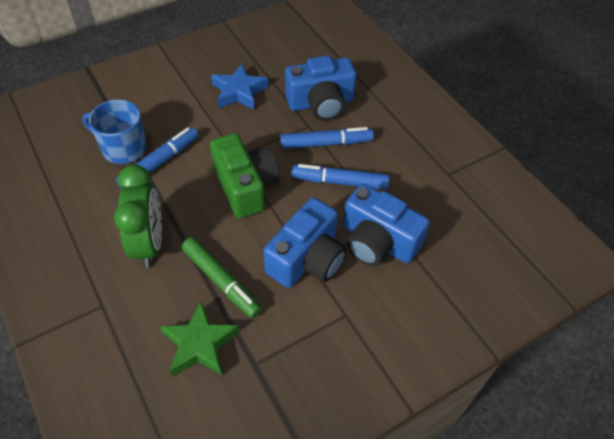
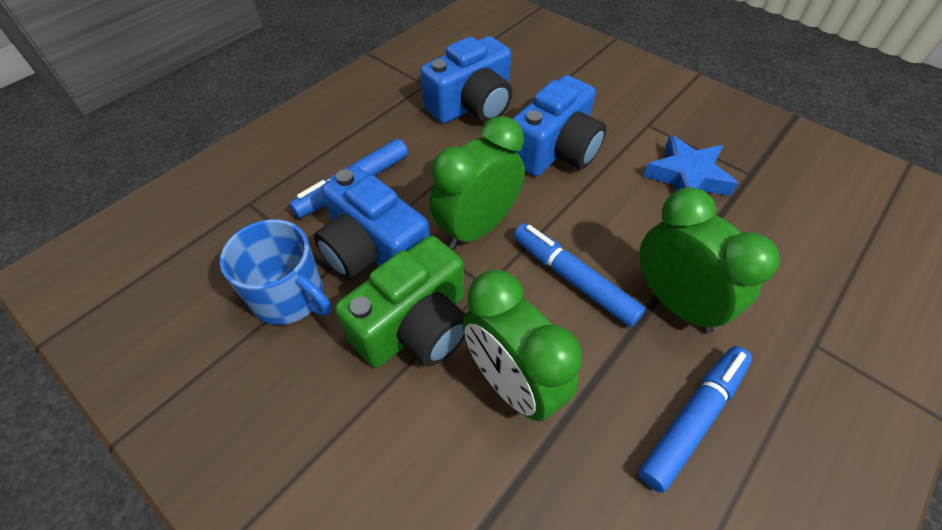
green clock: 1 -> 3
green marker: 1 -> 0
green star: 1 -> 0

